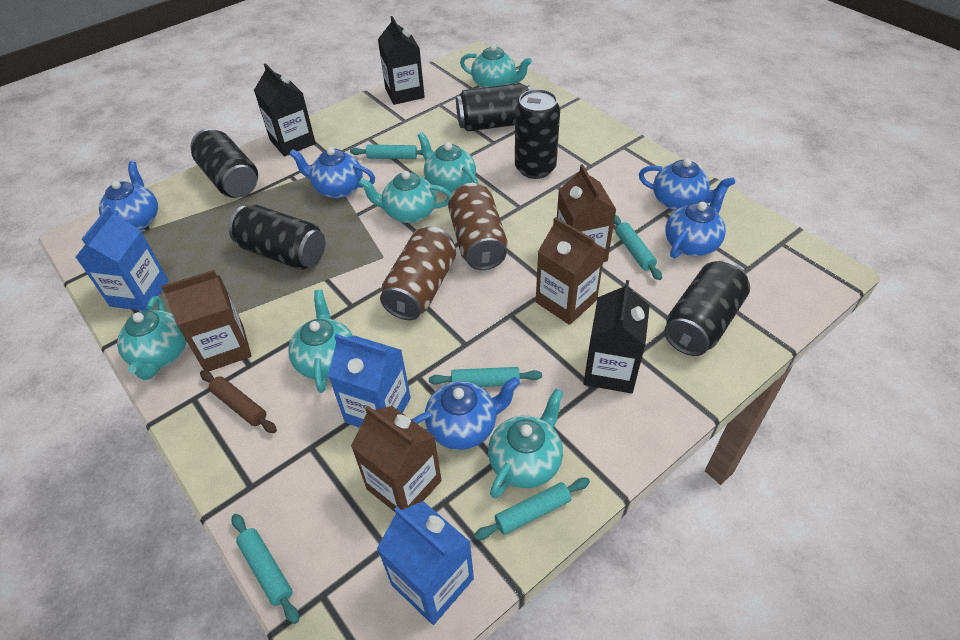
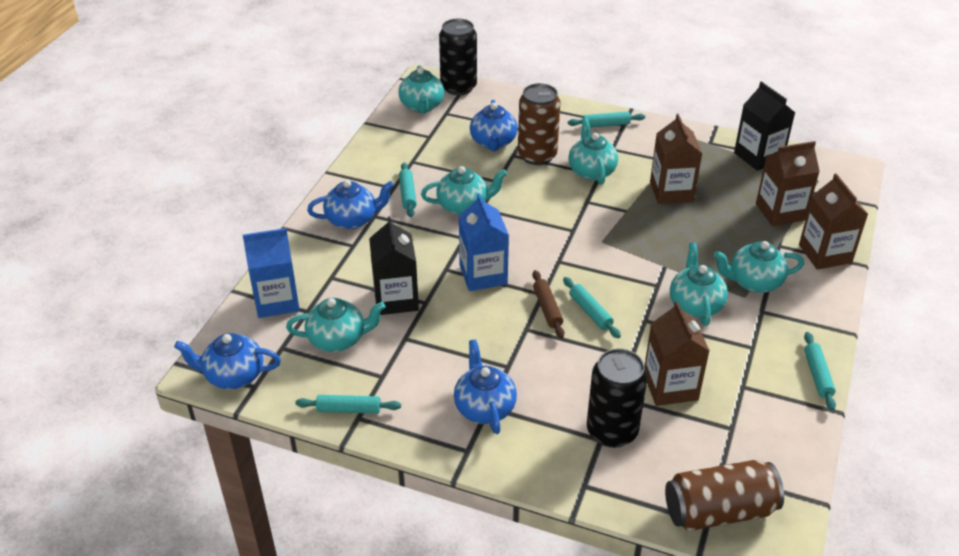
black can: 5 -> 2
black carton: 3 -> 2
blue carton: 3 -> 2
blue teapot: 5 -> 4

